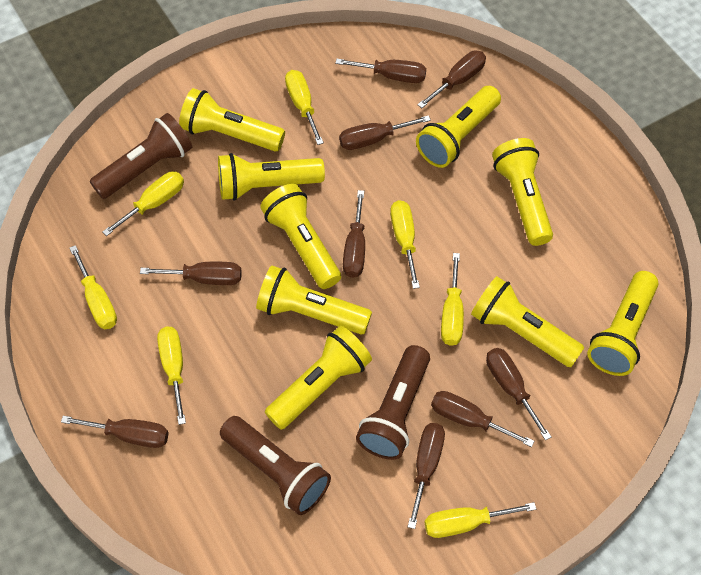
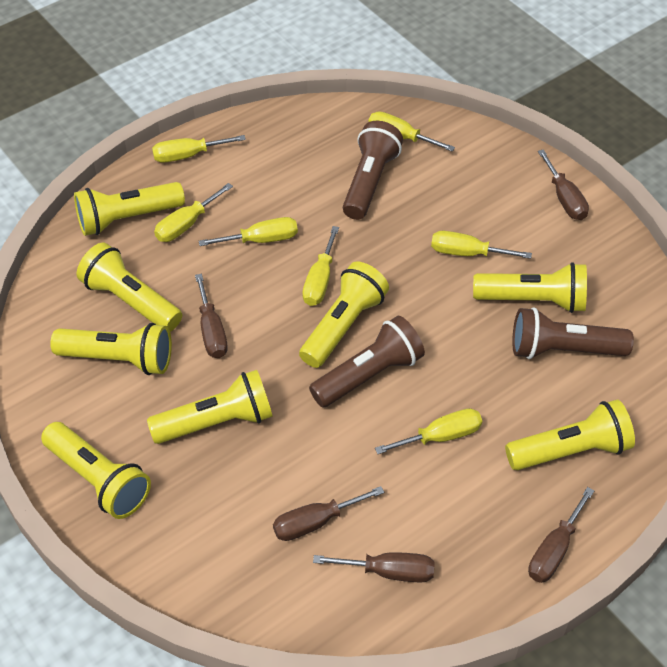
brown screwdriver: 9 -> 5
yellow flashlight: 9 -> 8

